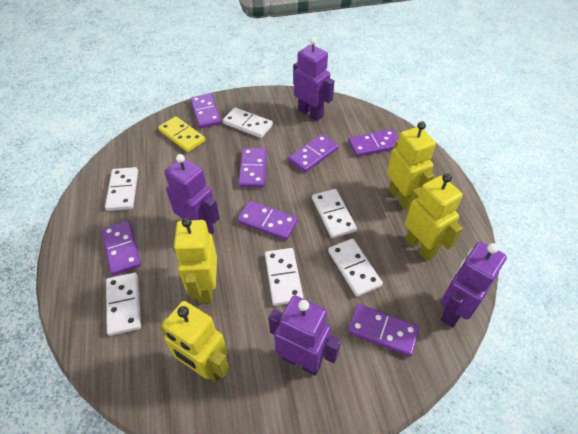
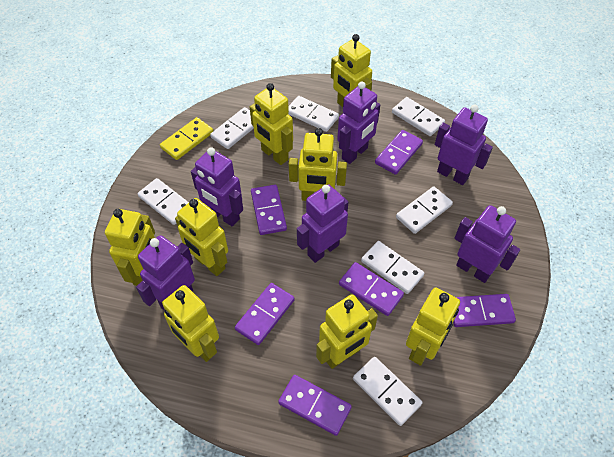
purple domino: 7 -> 6
purple robot: 4 -> 6
white domino: 6 -> 7
yellow robot: 4 -> 8

